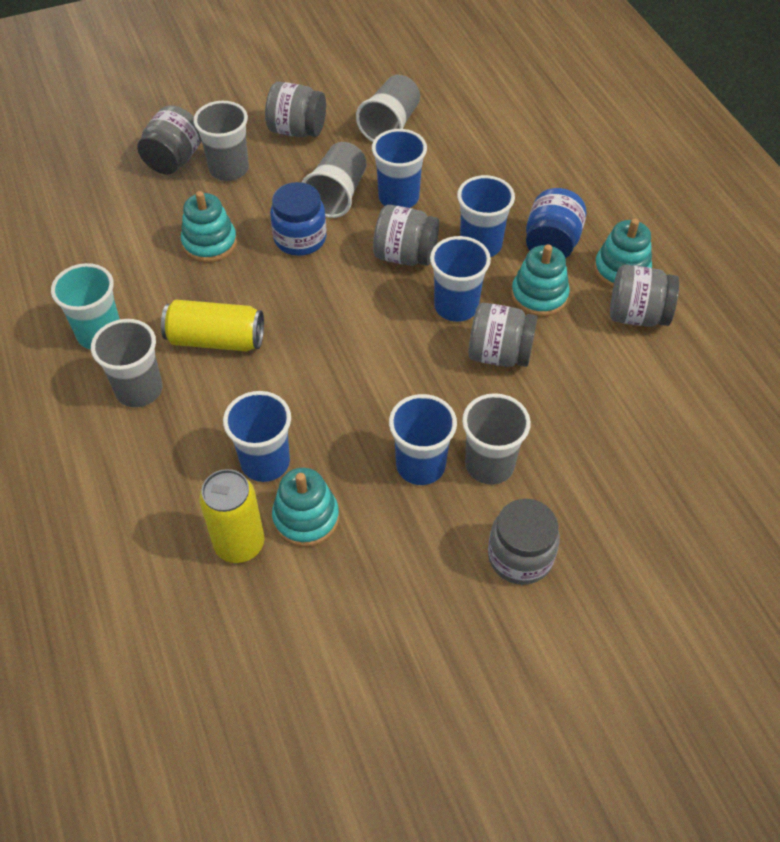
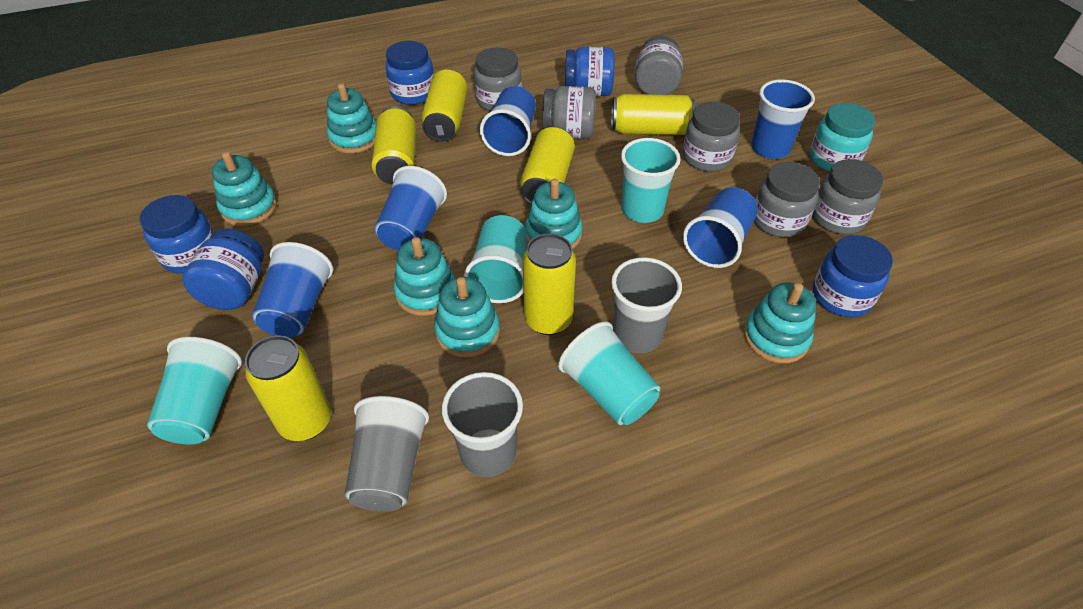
blue jar: 2 -> 5
grey cup: 5 -> 3
turquoise cup: 1 -> 4
turquoise jar: 0 -> 1
turquoise stacking toy: 4 -> 6
yellow can: 2 -> 6

